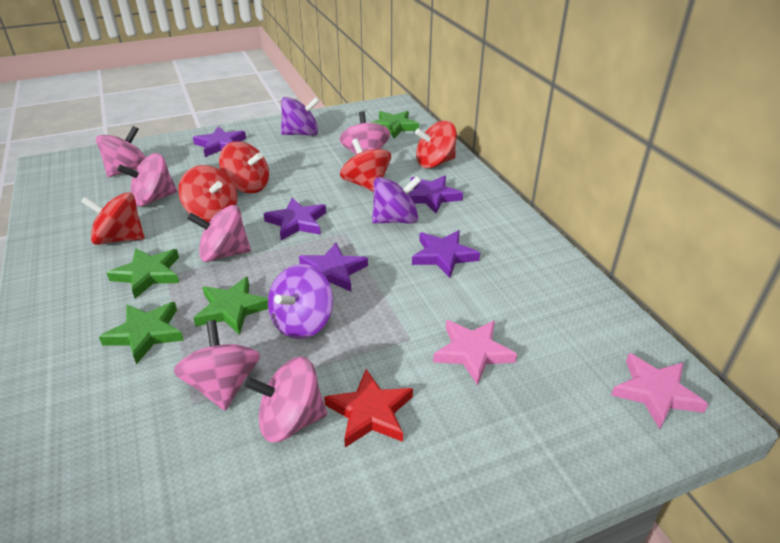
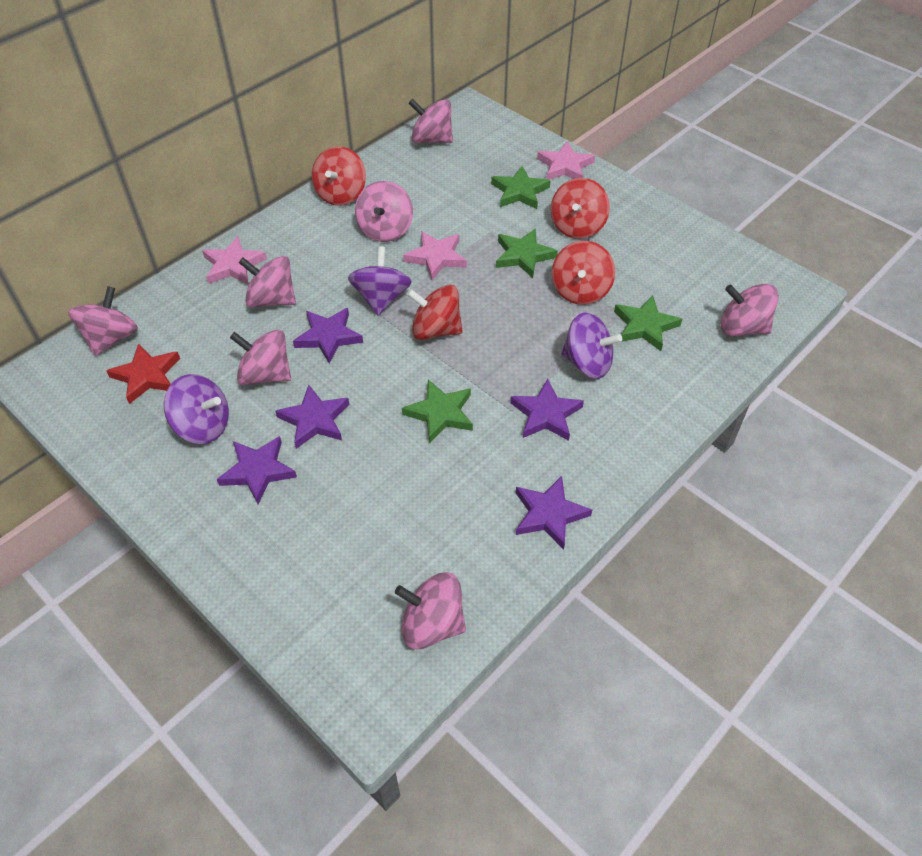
pink spinning top: 6 -> 7
pink star: 2 -> 3
red spinning top: 5 -> 4

